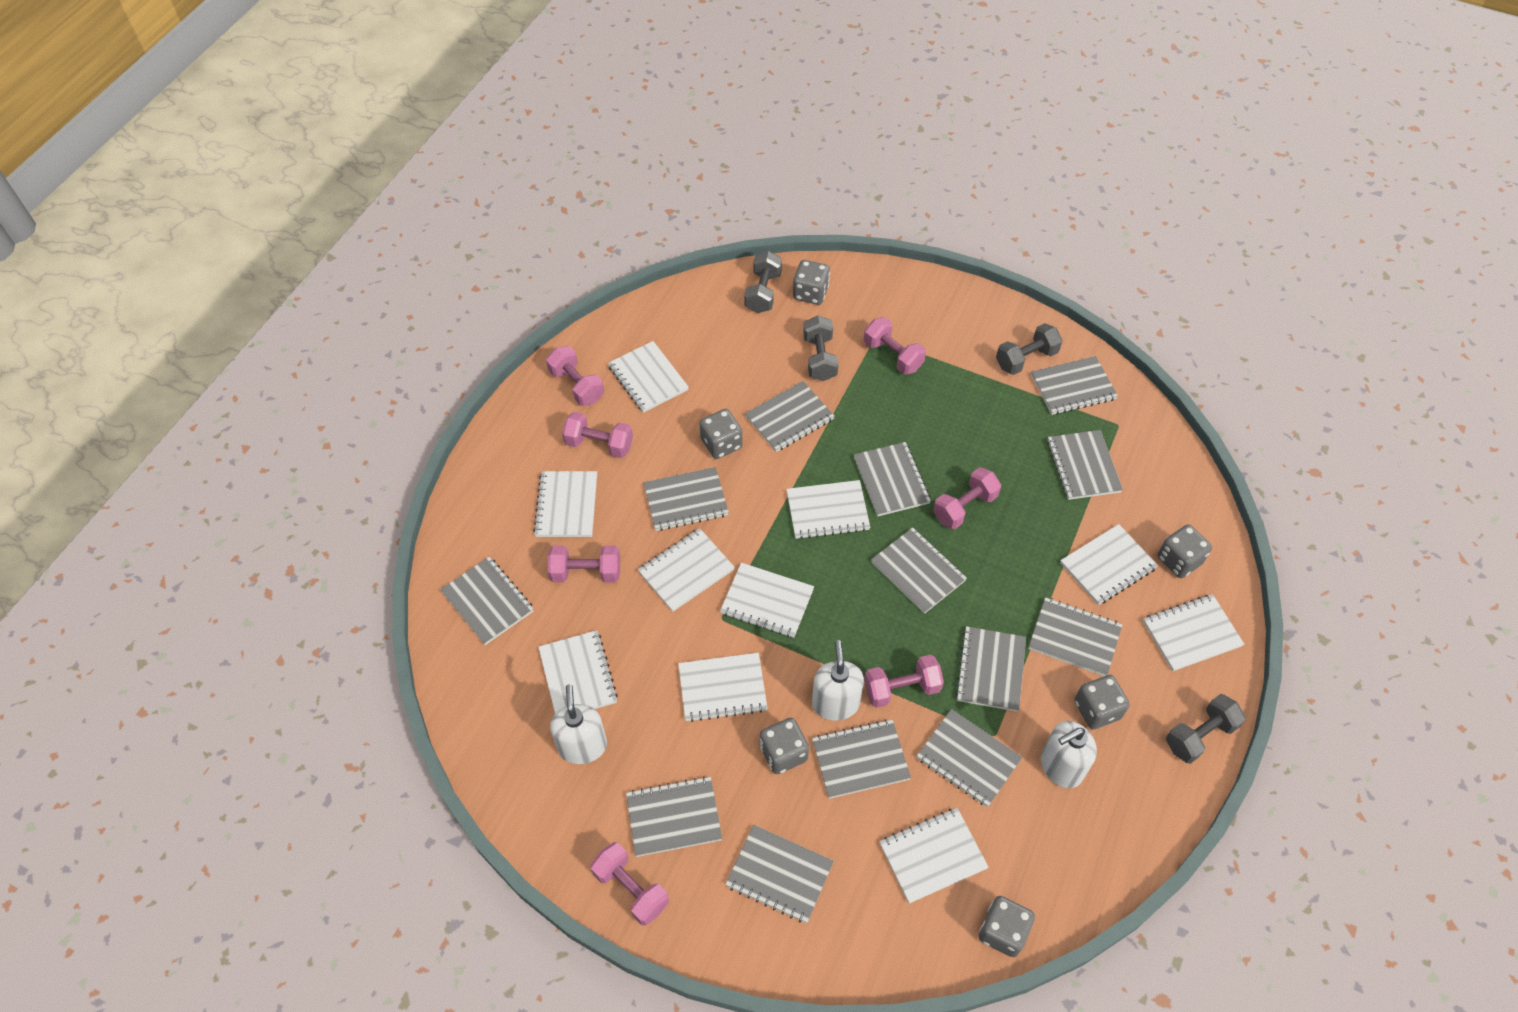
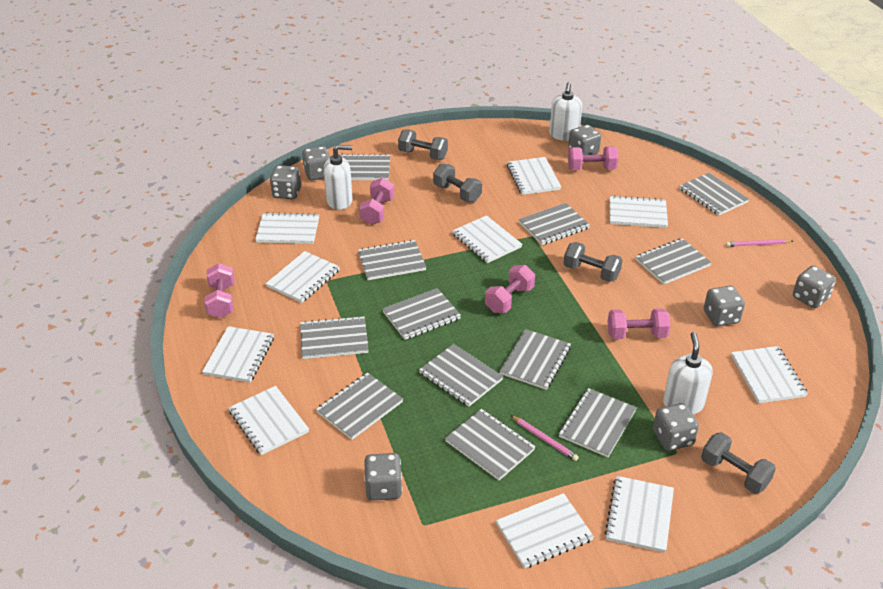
grey dice: 6 -> 7
grey notebook: 13 -> 12
pink dumbbell: 7 -> 5
pink pencil: 0 -> 2

